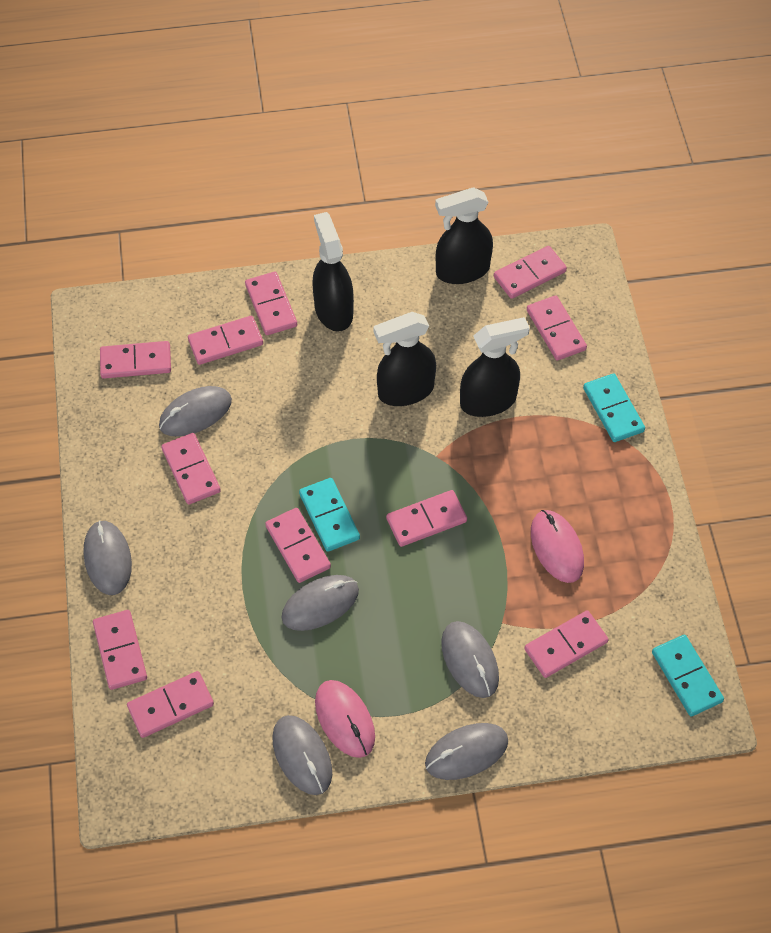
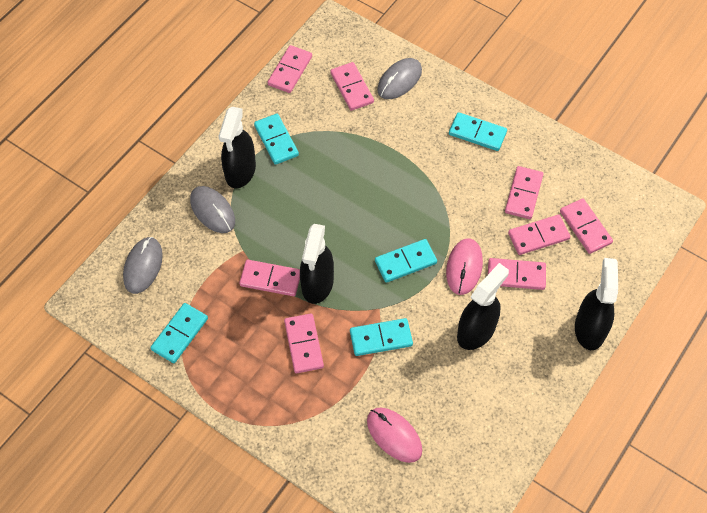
grey mouse: 6 -> 3
pink domino: 11 -> 8
turquoise domino: 3 -> 5

